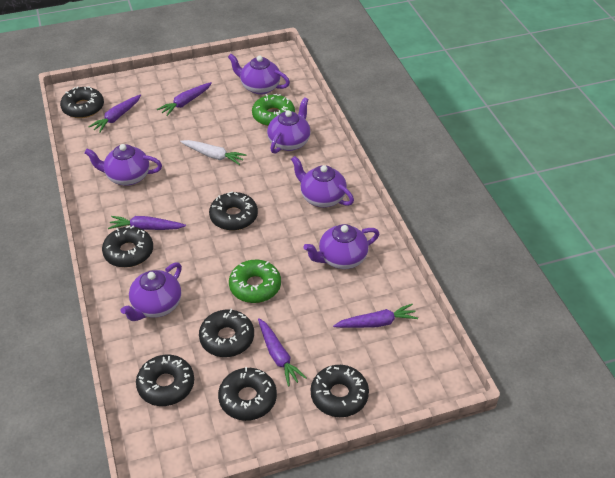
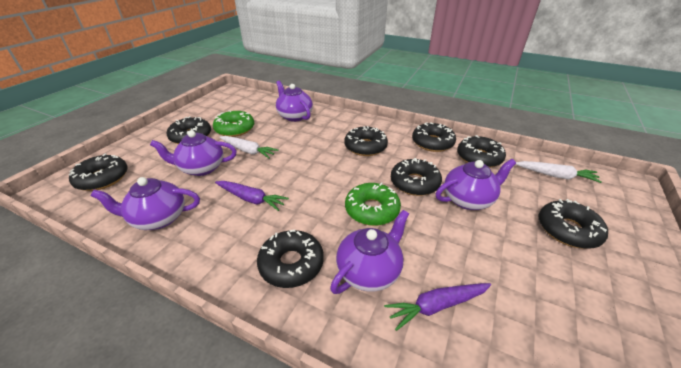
black donut: 7 -> 8
purple carrot: 5 -> 2
purple teapot: 6 -> 5
white carrot: 1 -> 2

